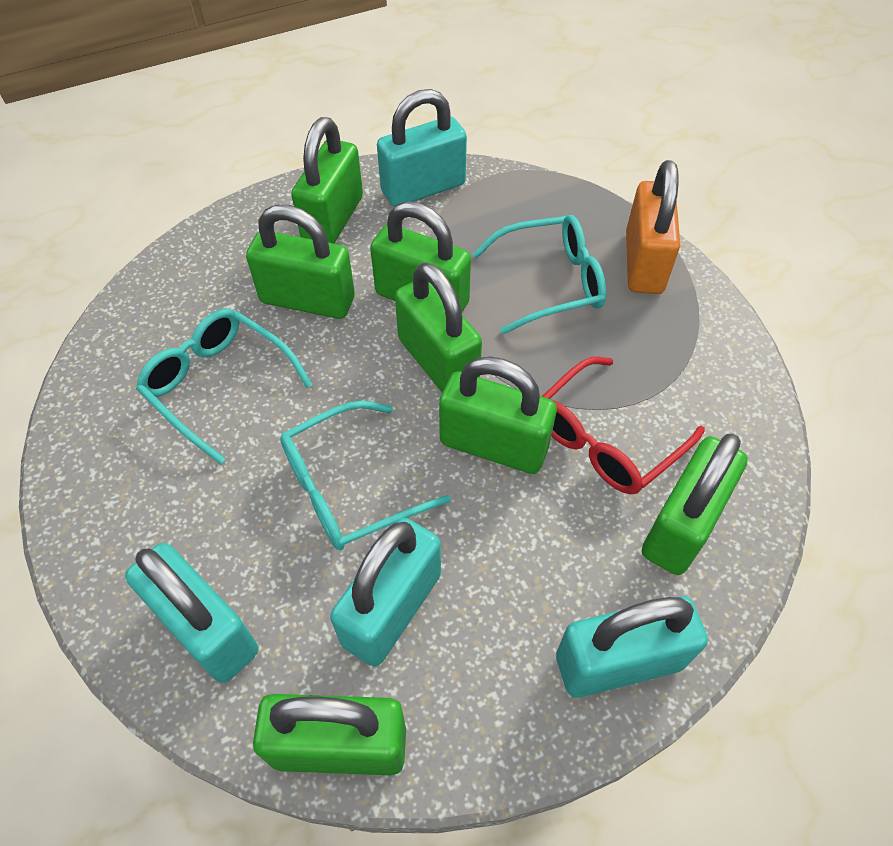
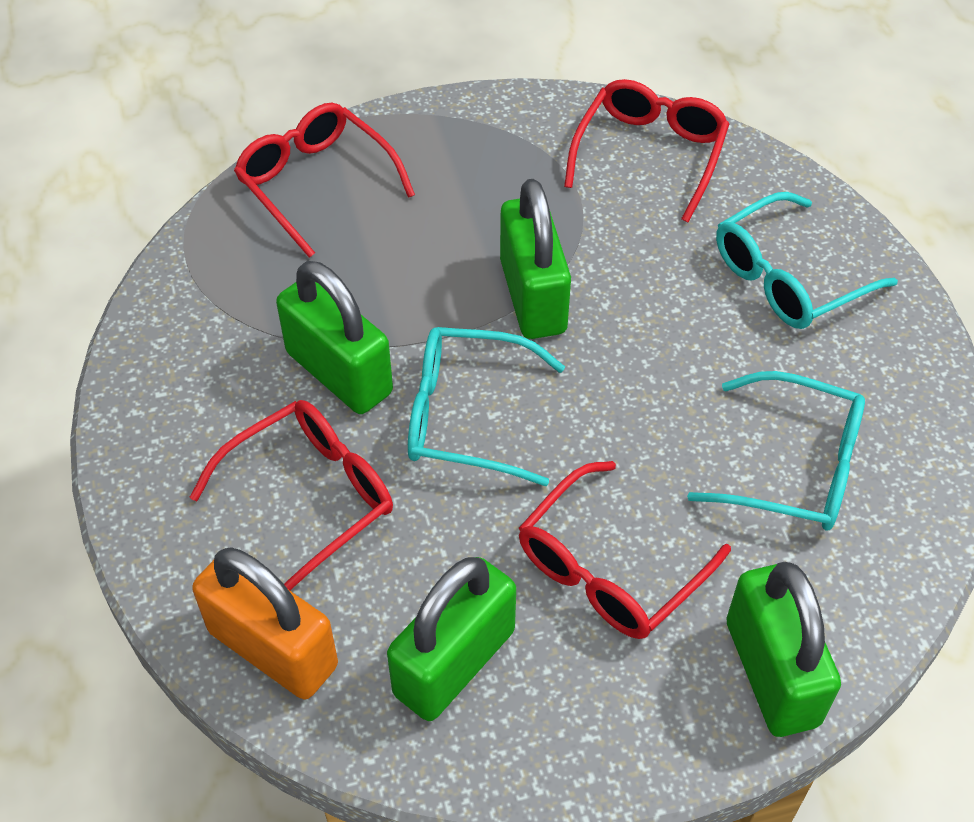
green padlock: 7 -> 4
red glasses: 1 -> 4
turquoise padlock: 4 -> 0

